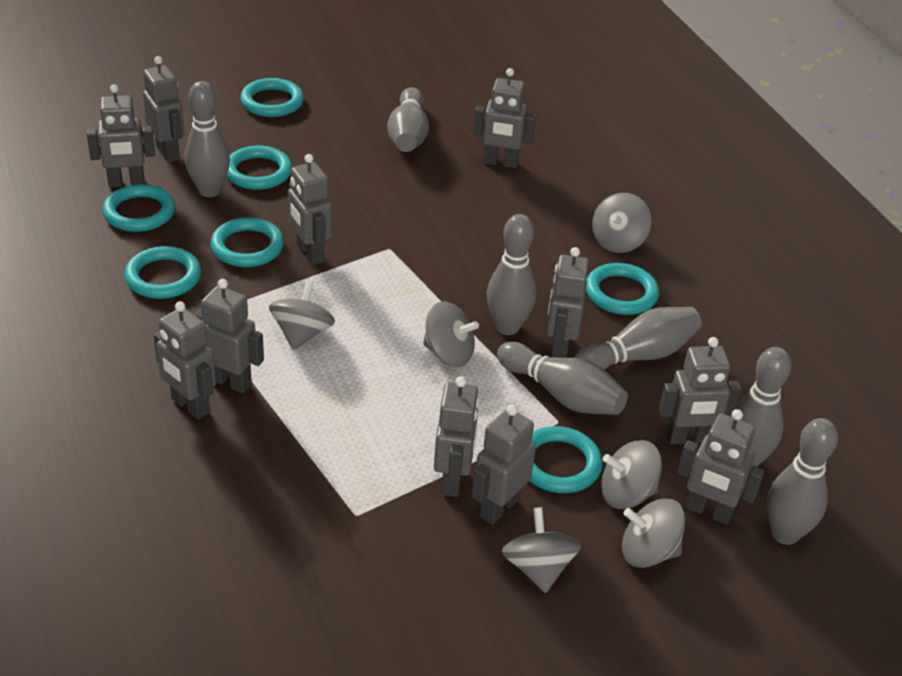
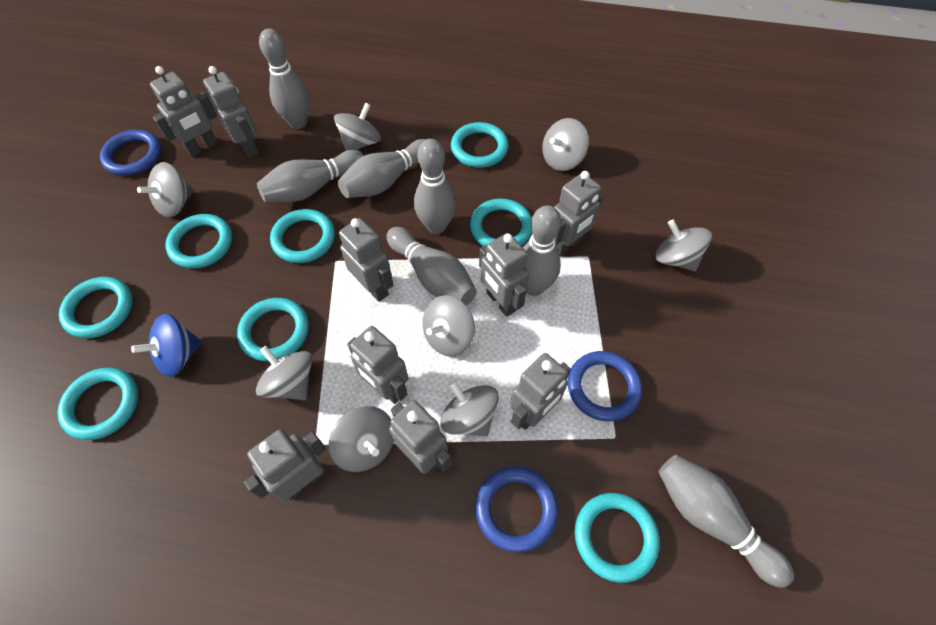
blue ring: 0 -> 3
blue spinning top: 0 -> 1
grey robot: 11 -> 9
grey spinning top: 6 -> 8
turquoise ring: 7 -> 8

